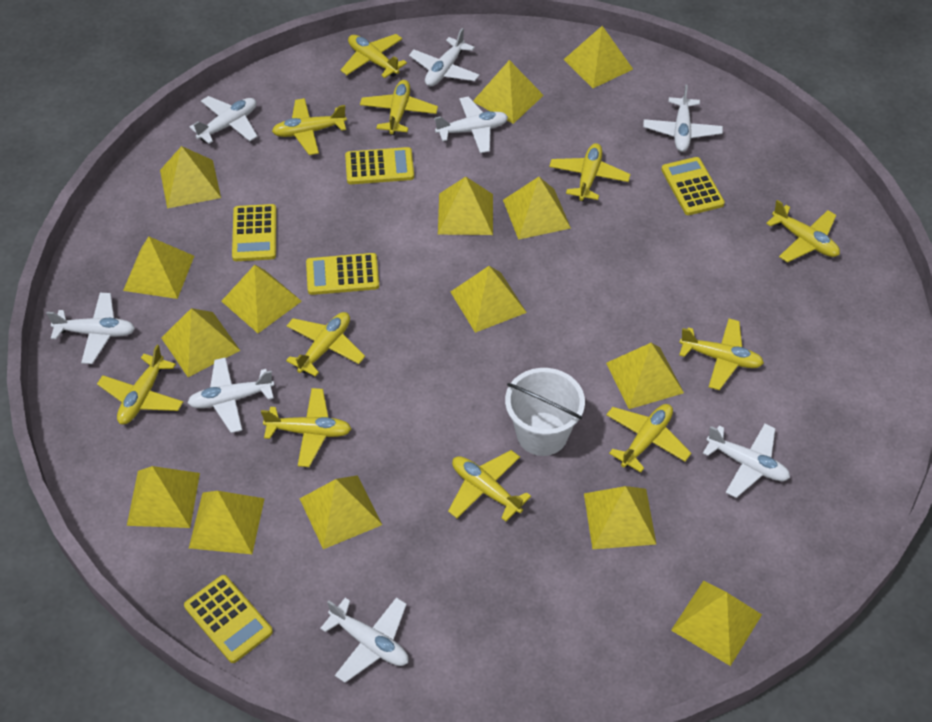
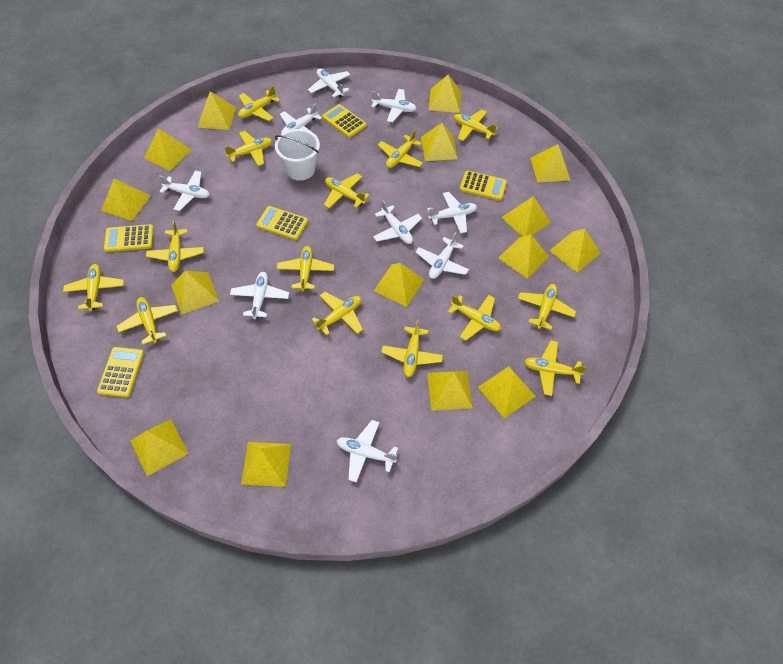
white plane: 8 -> 9
yellow plane: 11 -> 14

